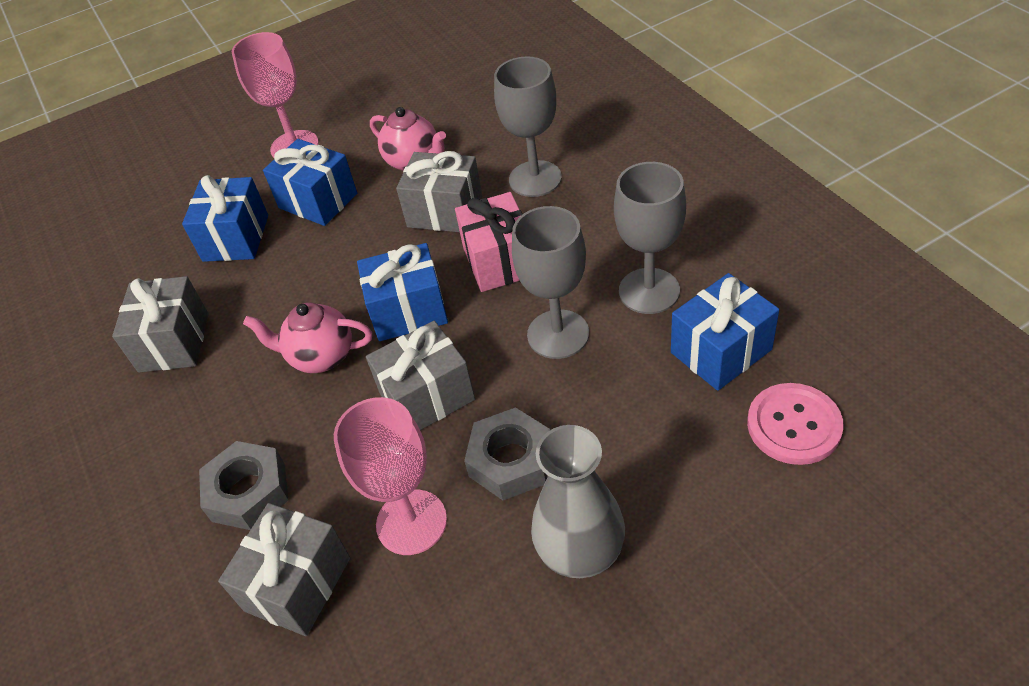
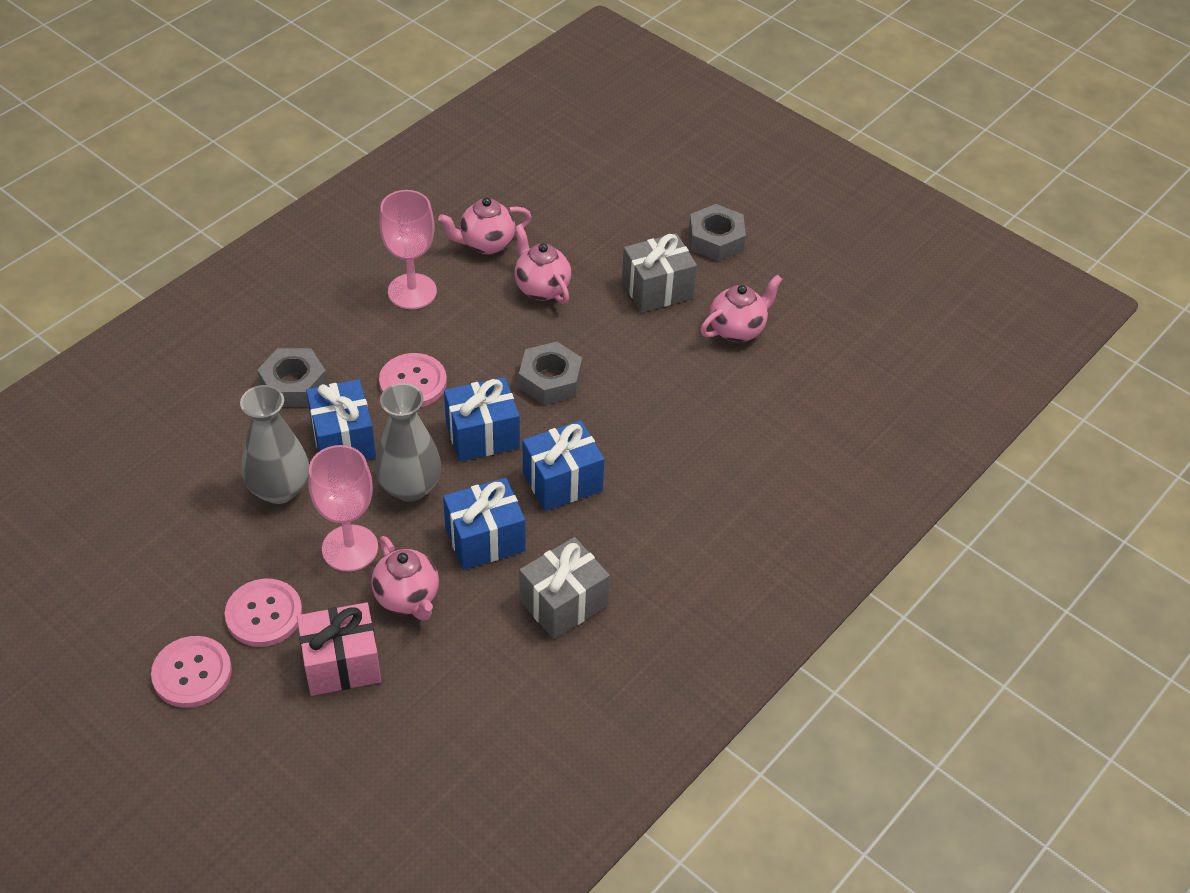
grey gift: 4 -> 2
grey goblet: 3 -> 0
grey nut: 2 -> 3
grey vase: 1 -> 2
pink button: 1 -> 3
pink teapot: 2 -> 4

